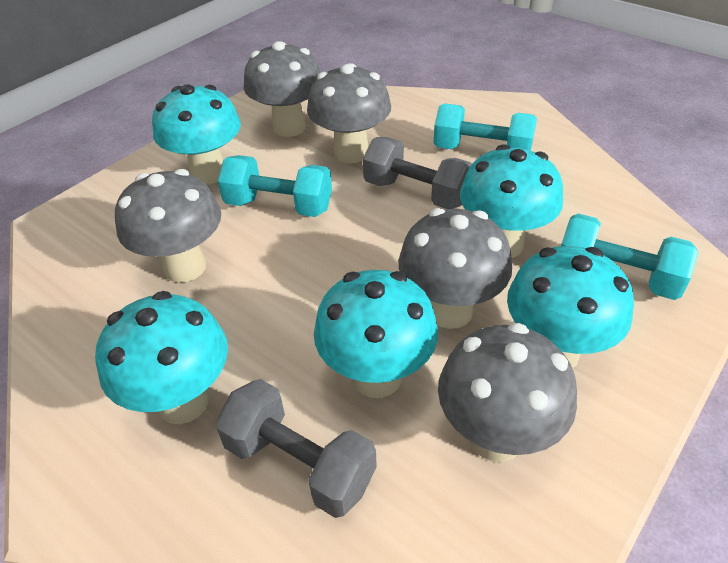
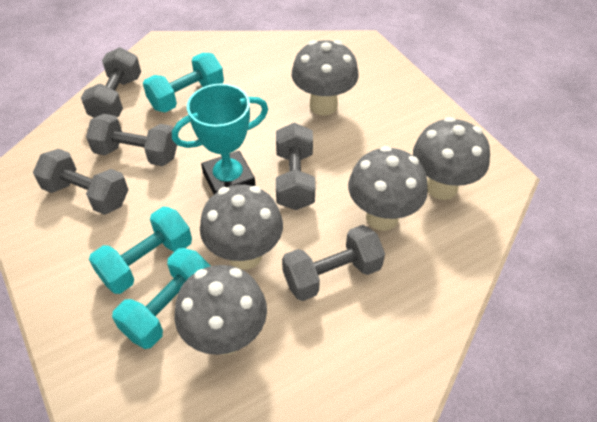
grey dumbbell: 2 -> 5
turquoise mushroom: 5 -> 0
turquoise trophy: 0 -> 1

